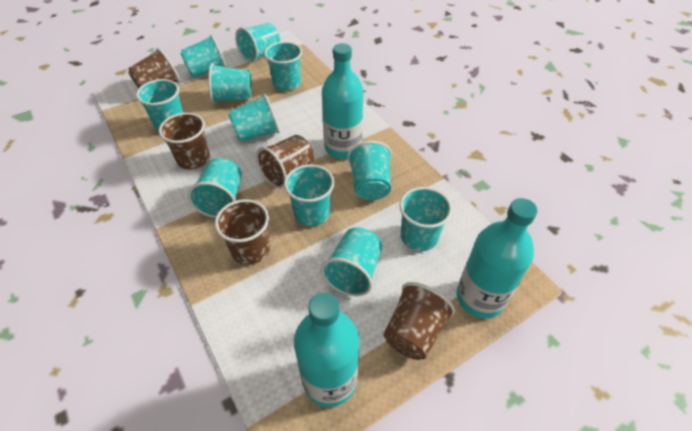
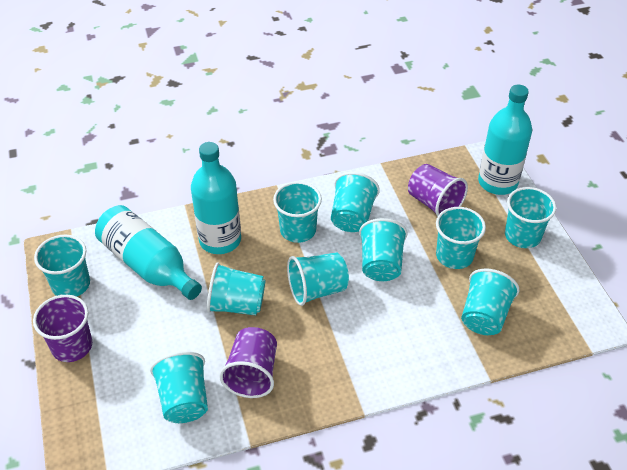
brown cup: 5 -> 0
purple cup: 0 -> 3
turquoise cup: 11 -> 10

